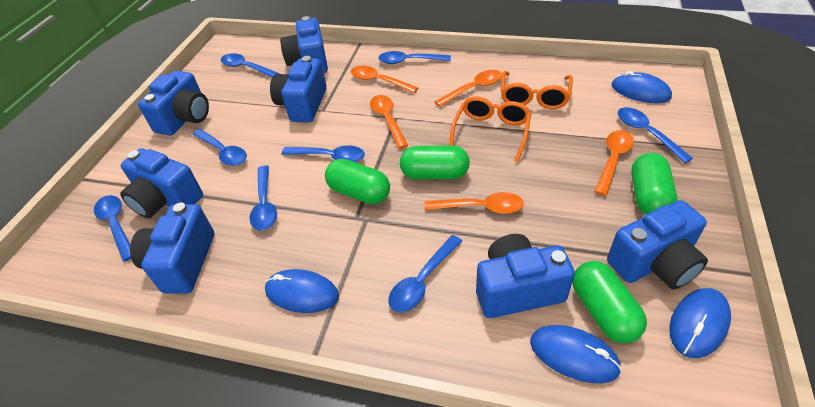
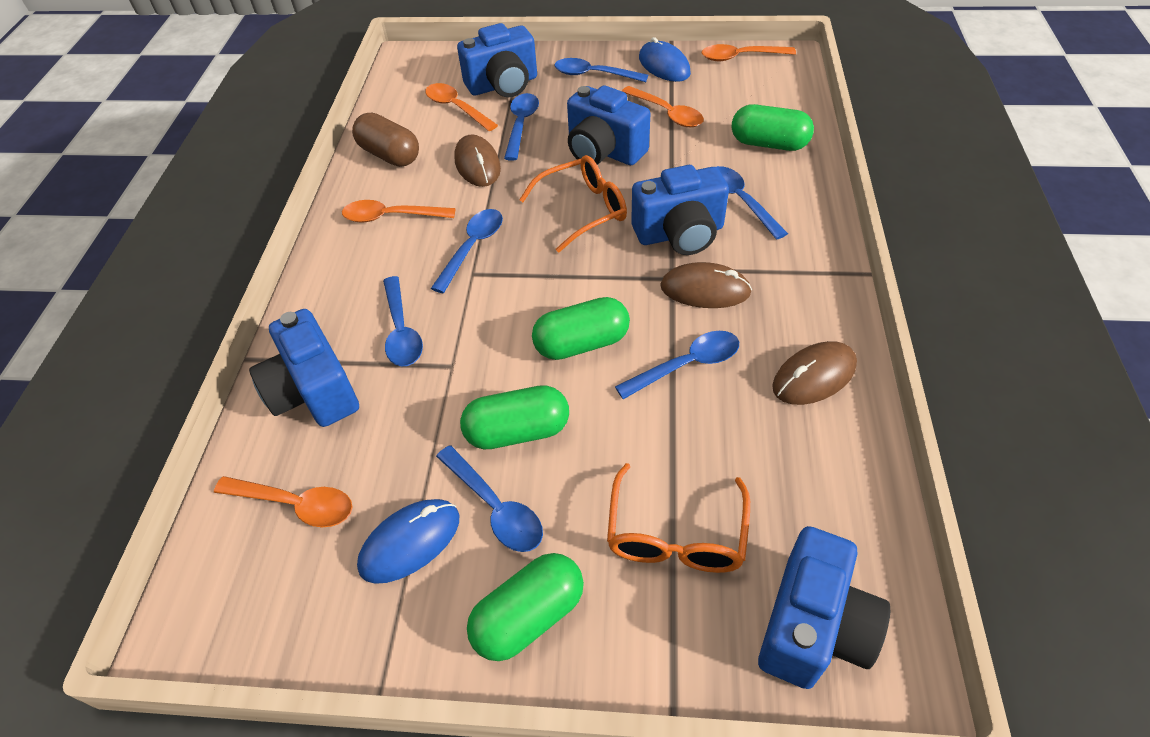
blue camera: 7 -> 5
blue mouse: 4 -> 2
blue spoon: 8 -> 7
brown capsule: 0 -> 1
brown mouse: 0 -> 3

